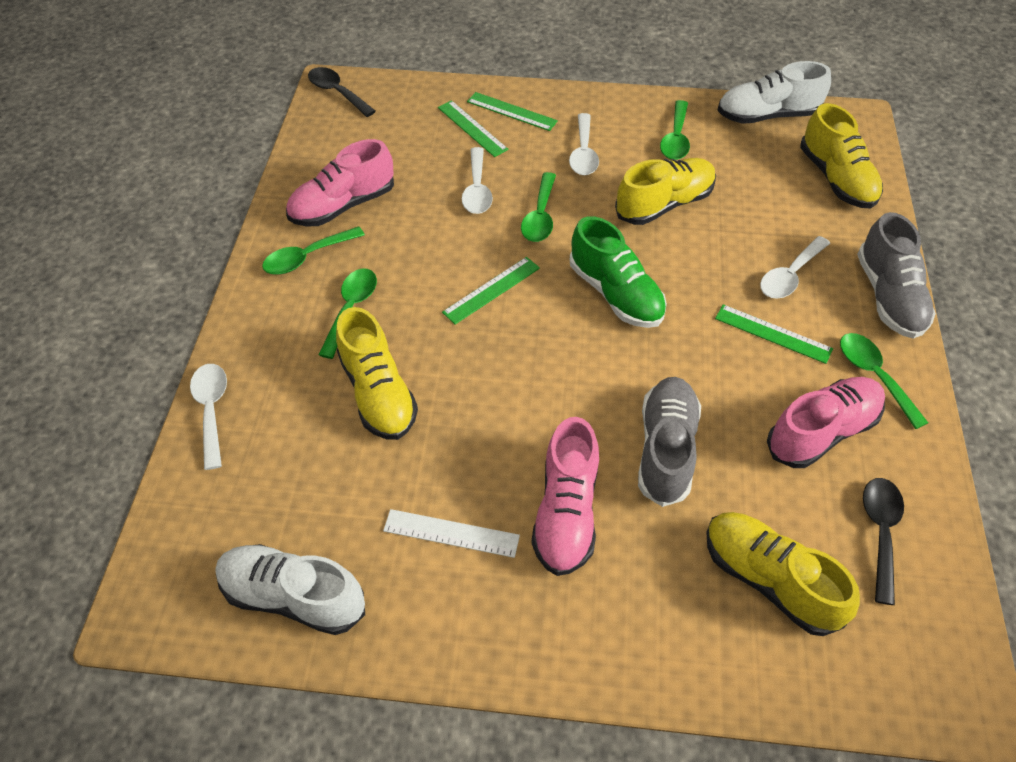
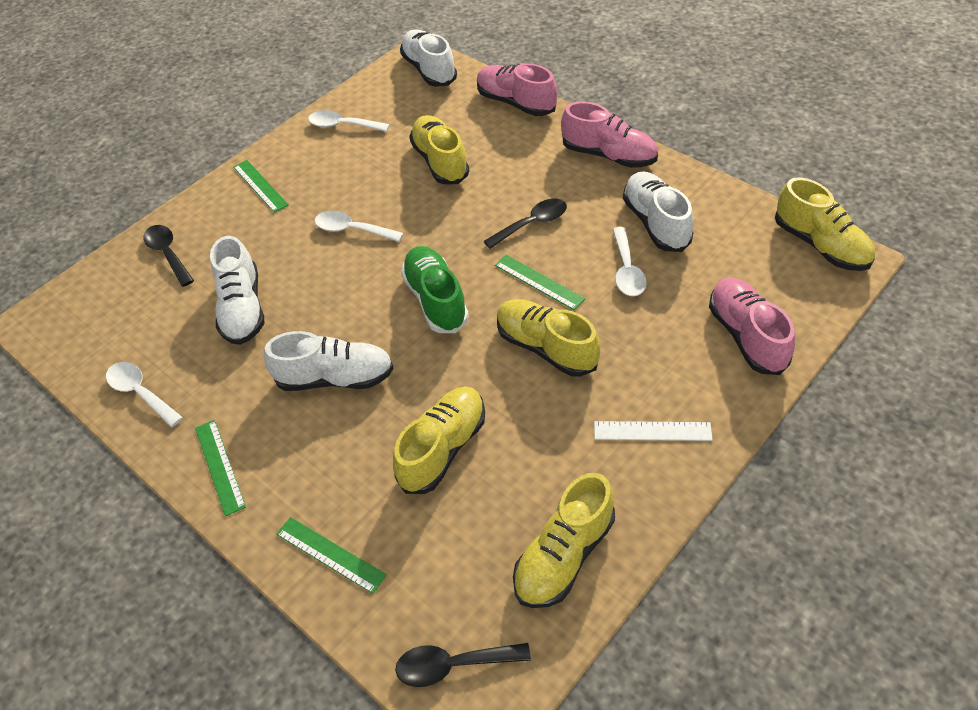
black spoon: 2 -> 3
green spoon: 5 -> 0
grey shoe: 2 -> 0
white shoe: 2 -> 4
yellow shoe: 4 -> 5

